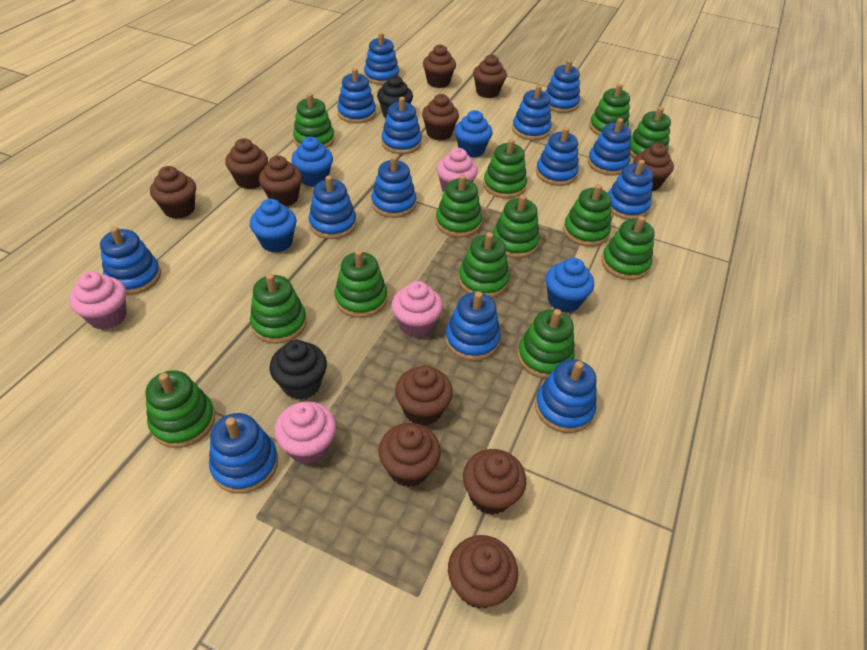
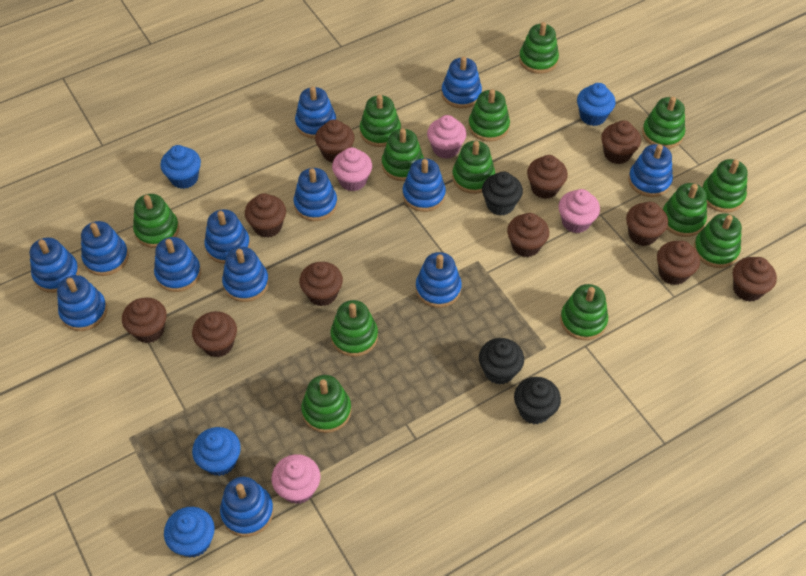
black cupcake: 2 -> 3
blue stacking toy: 14 -> 13

